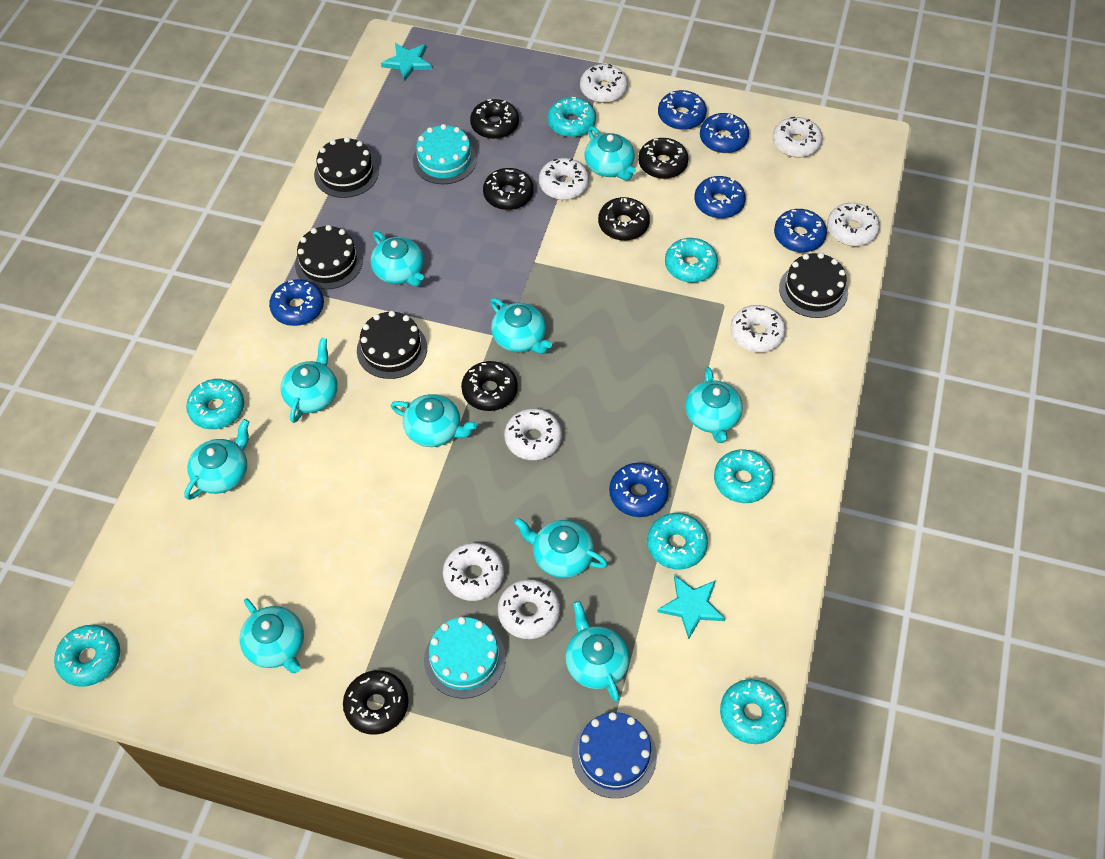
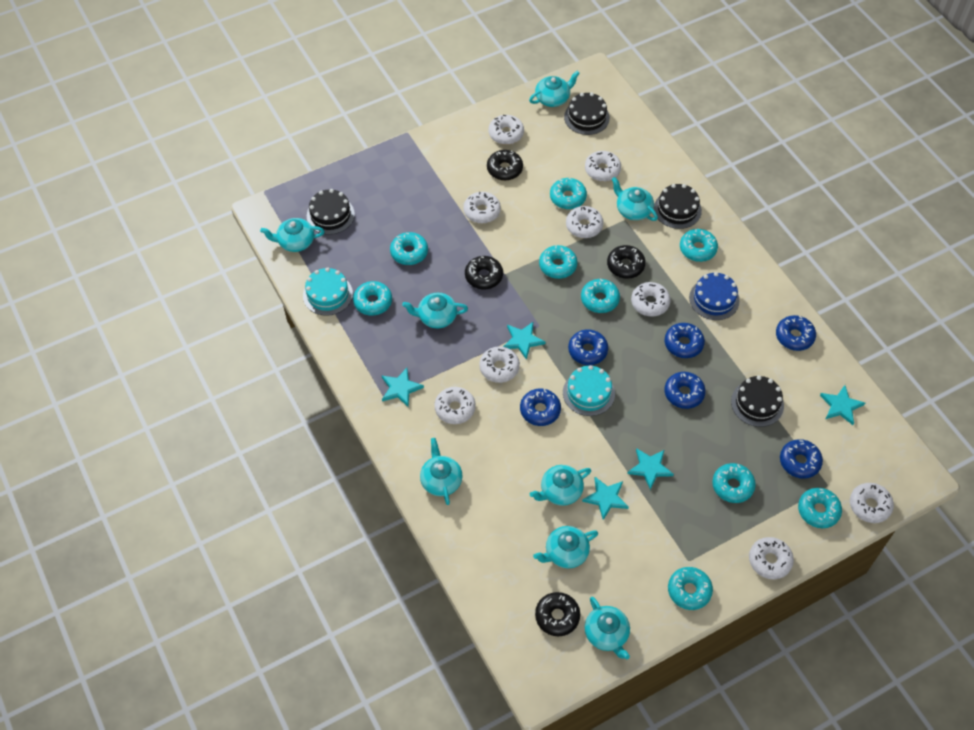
black donut: 6 -> 4
turquoise donut: 7 -> 9
turquoise star: 2 -> 5
turquoise teapot: 10 -> 8
white donut: 8 -> 9

